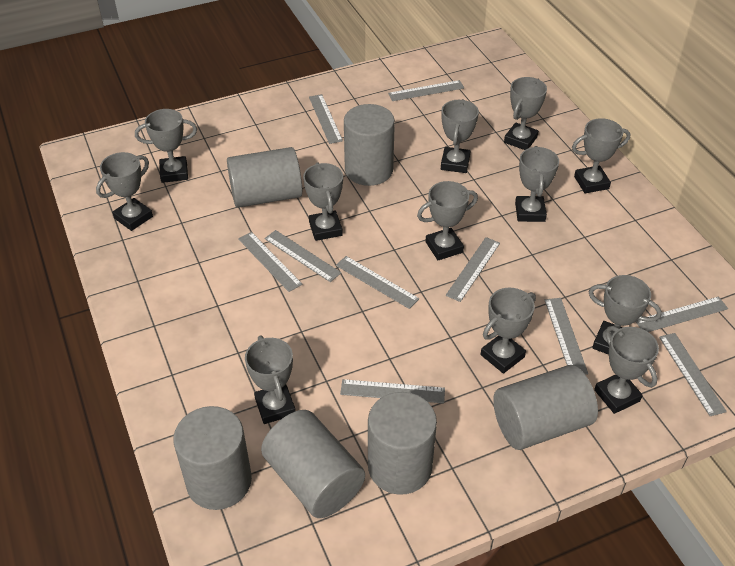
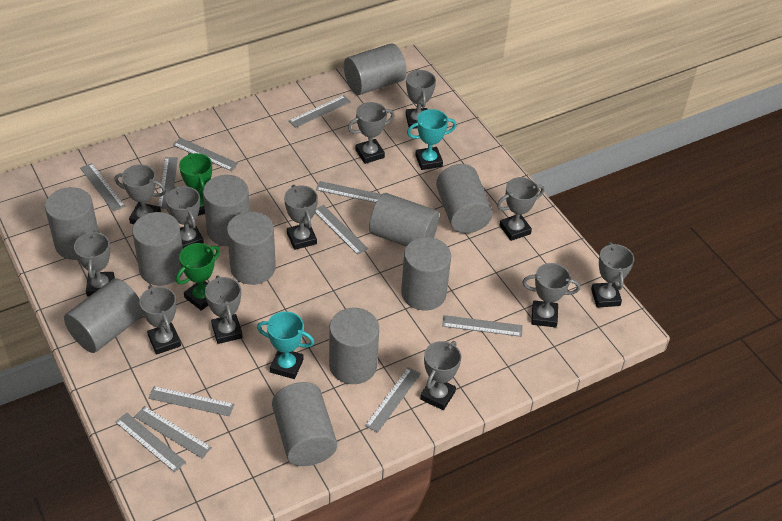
green trophy: 0 -> 2
grey cylinder: 6 -> 11
grey ruler: 10 -> 11
turquoise trophy: 0 -> 2

